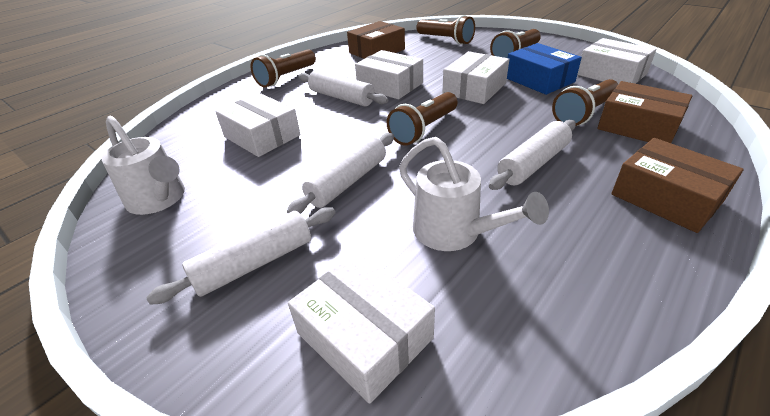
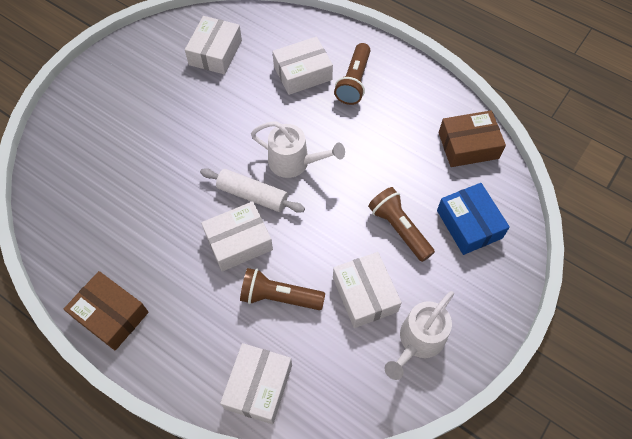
brown box: 3 -> 2
brown flashlight: 5 -> 3
white rolling pin: 4 -> 1

